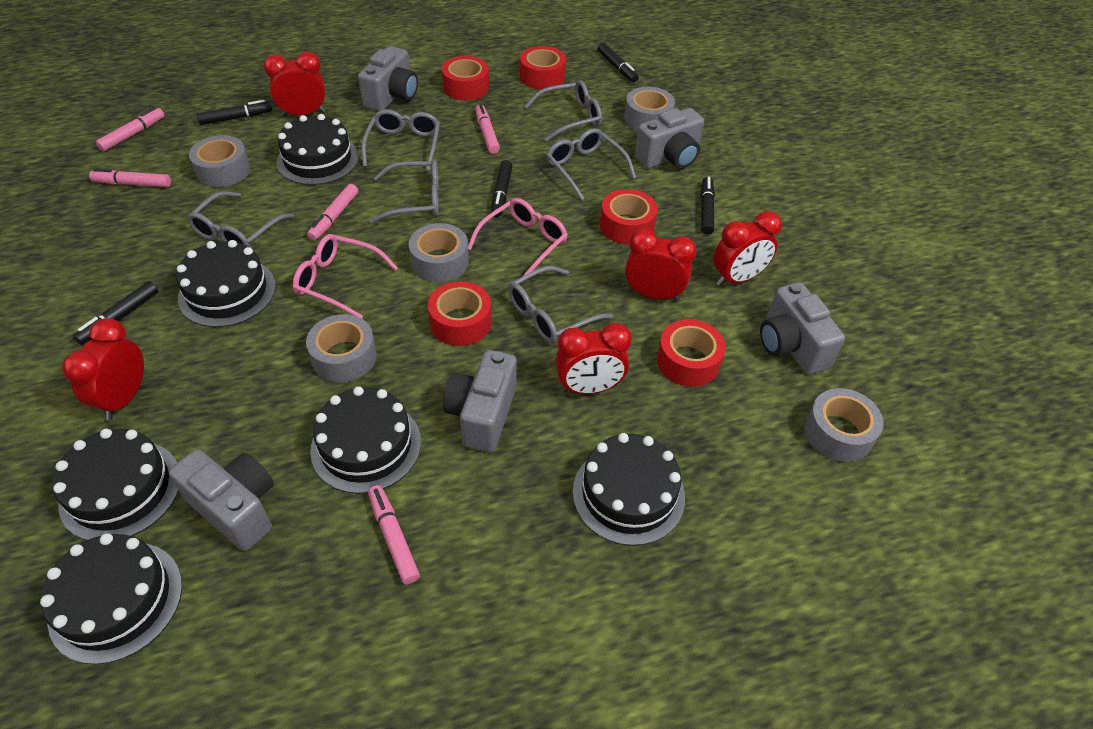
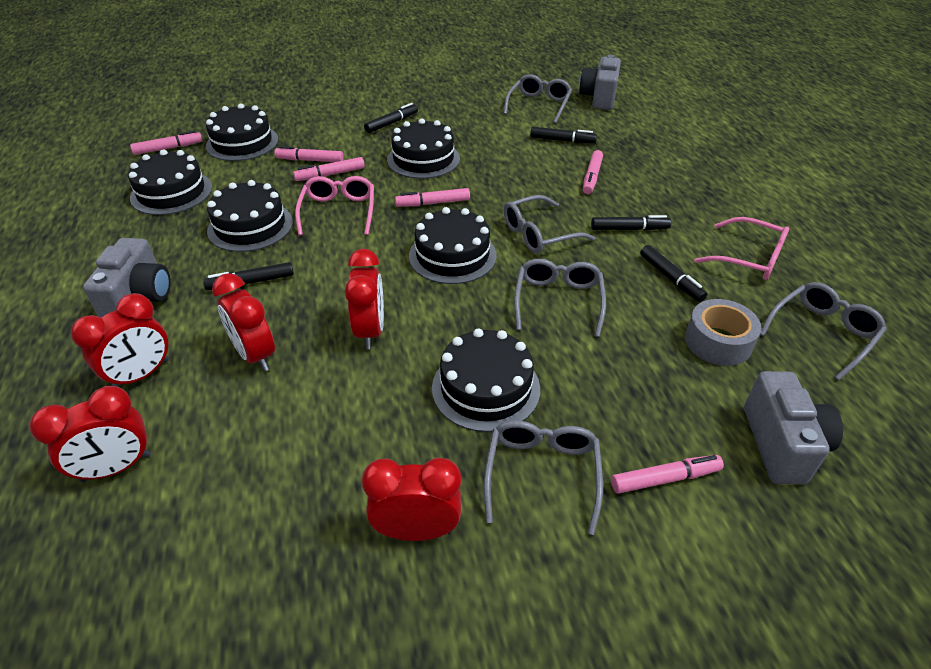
grey camera: 5 -> 3
grey glasses: 6 -> 5
grey tape: 5 -> 1
pink marker: 5 -> 6
red tape: 5 -> 0

